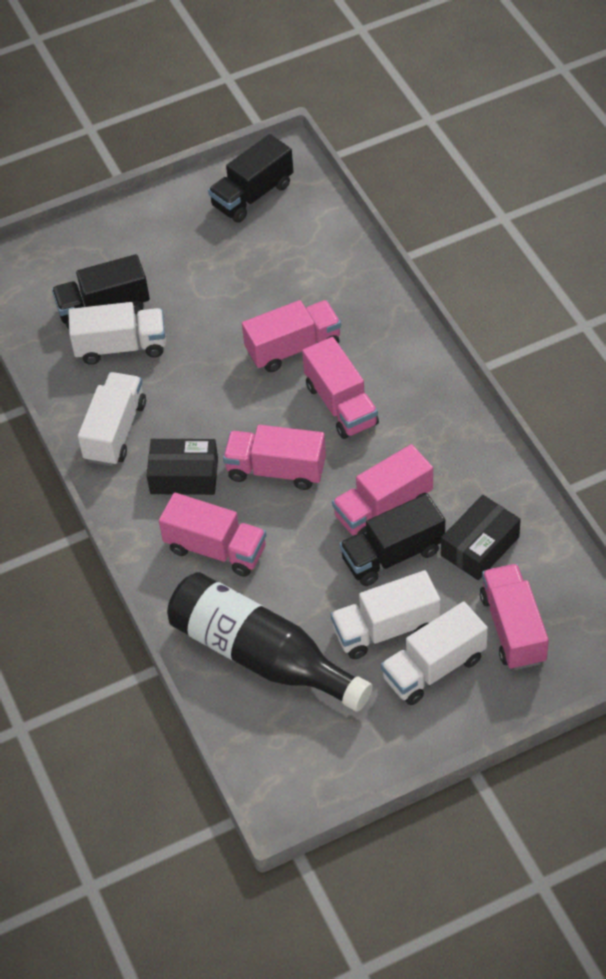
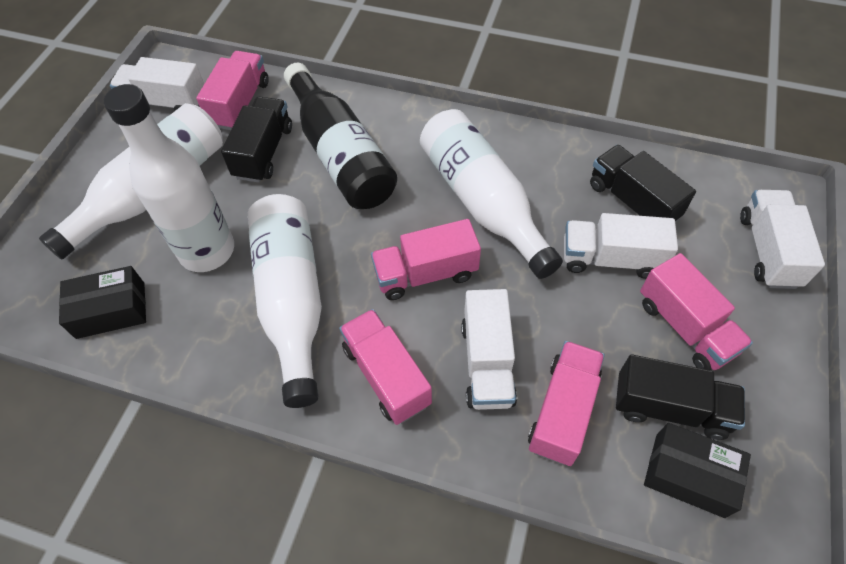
pink truck: 6 -> 5
white bottle: 0 -> 4

